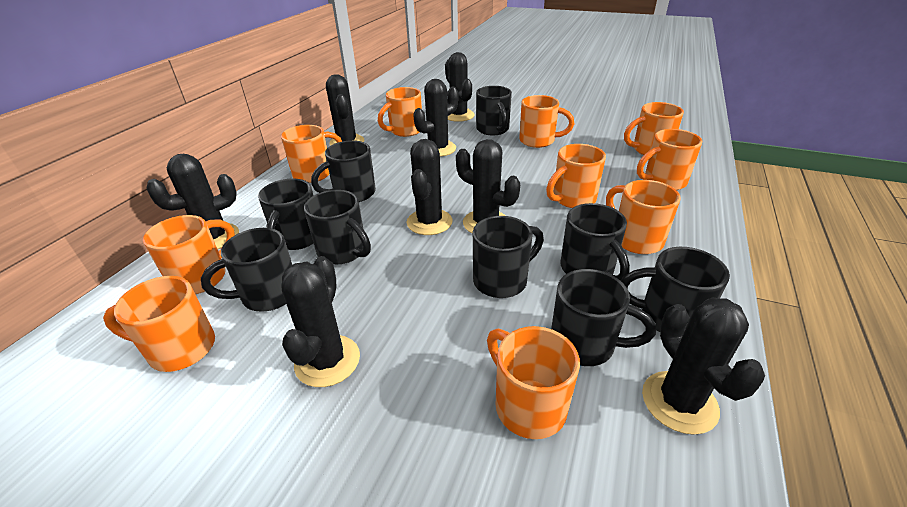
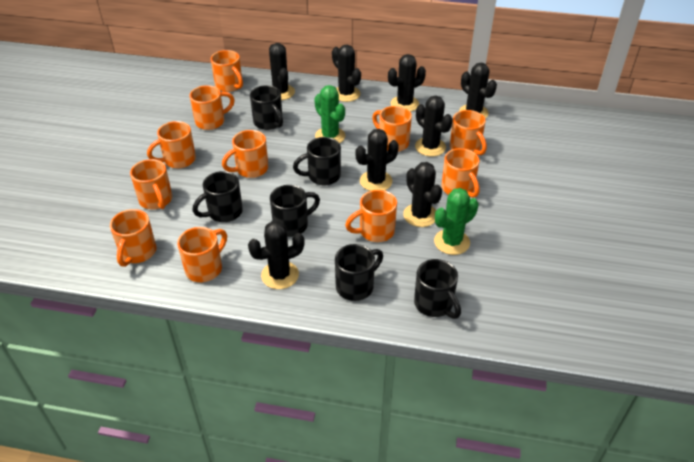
black mug: 9 -> 6
green cactus: 0 -> 2
orange mug: 10 -> 11

